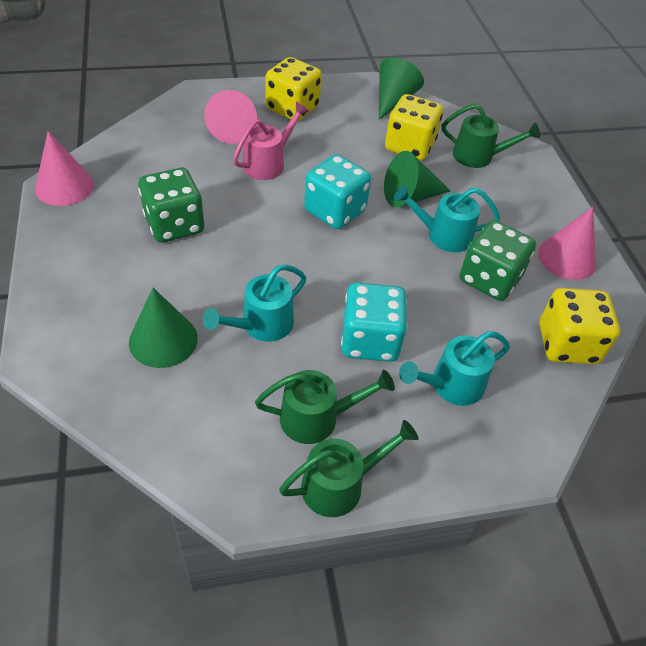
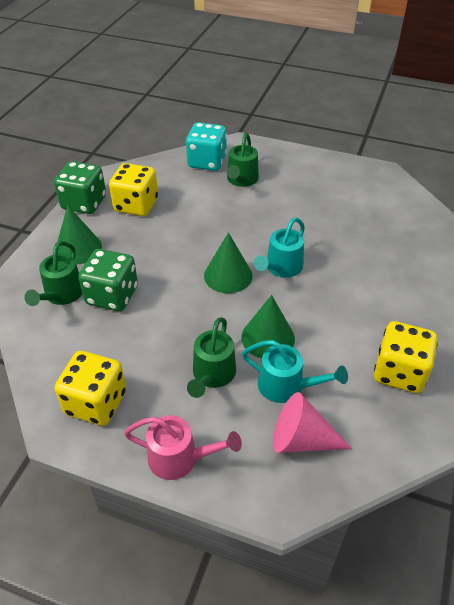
pink cone: 3 -> 1
turquoise dice: 2 -> 1
turquoise watering can: 3 -> 2

